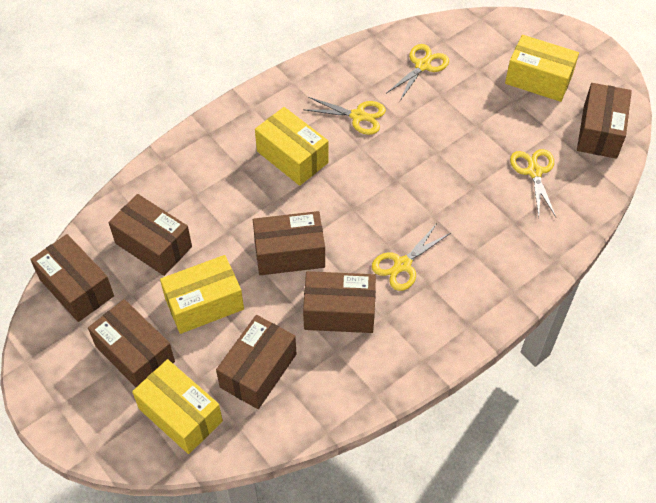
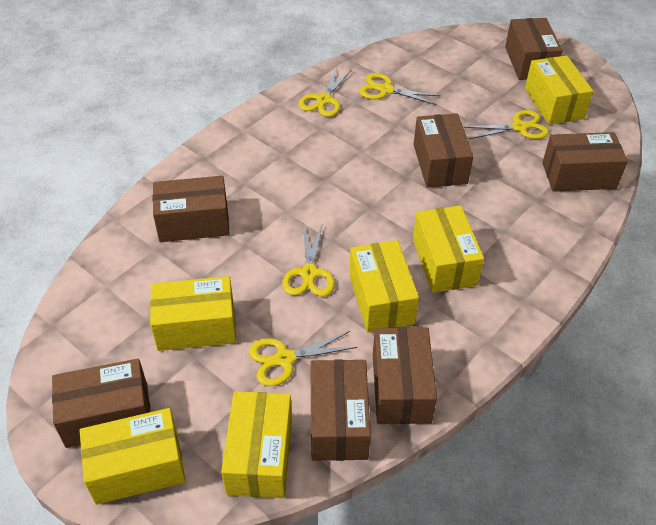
yellow box: 4 -> 6
yellow scissors: 4 -> 5

